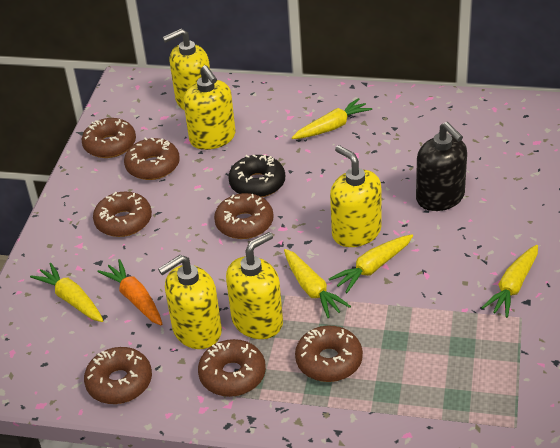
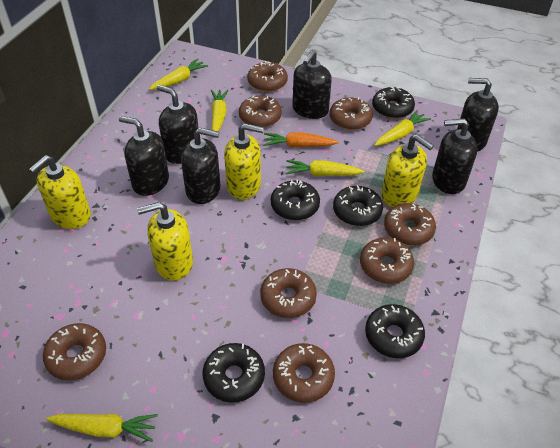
black donut: 1 -> 5
black soap dispenser: 1 -> 6
brown donut: 7 -> 8
yellow soap dispenser: 5 -> 4

